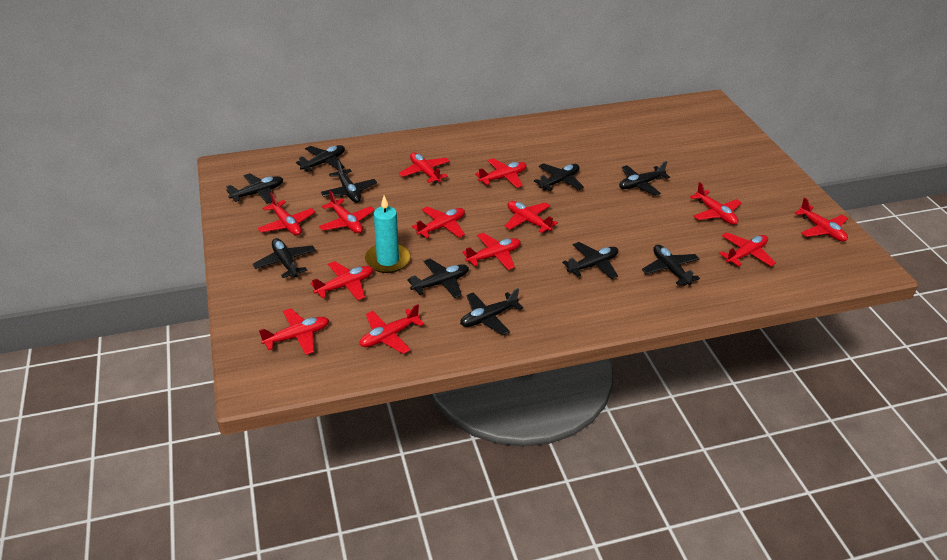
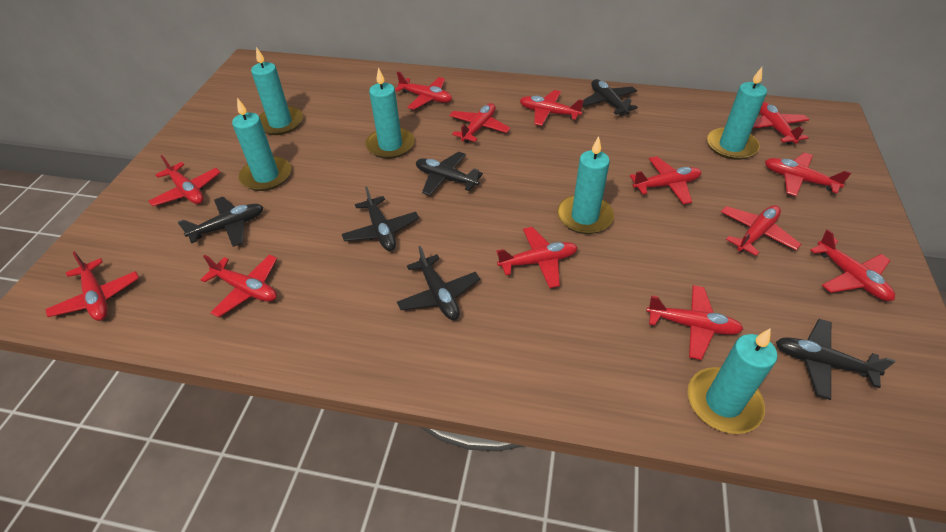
black plane: 10 -> 6
turquoise candle: 1 -> 6

